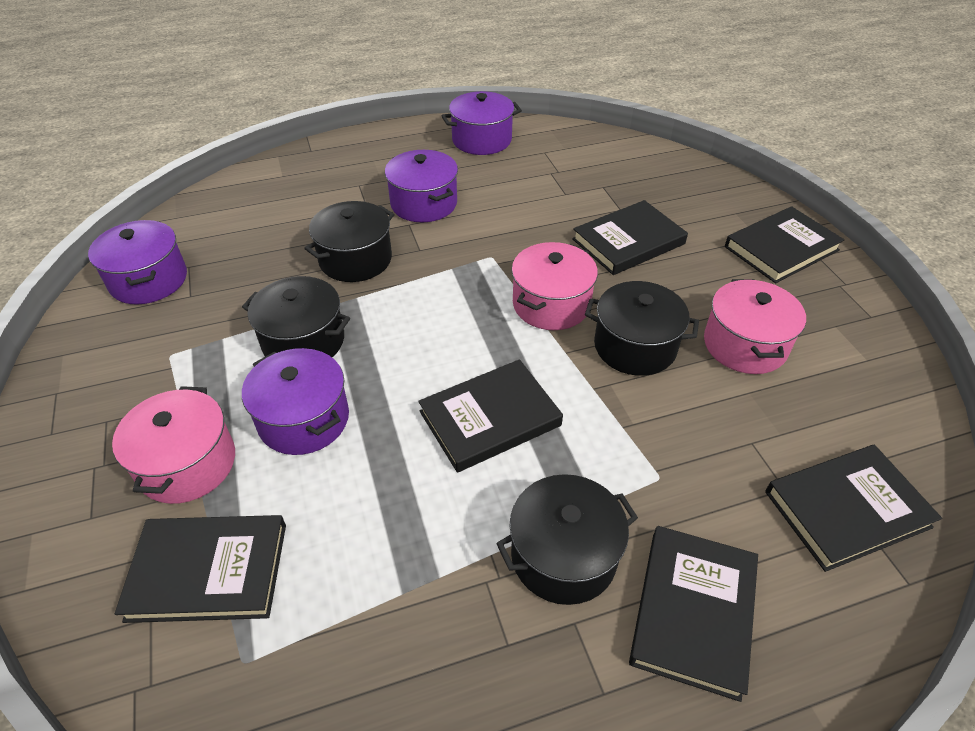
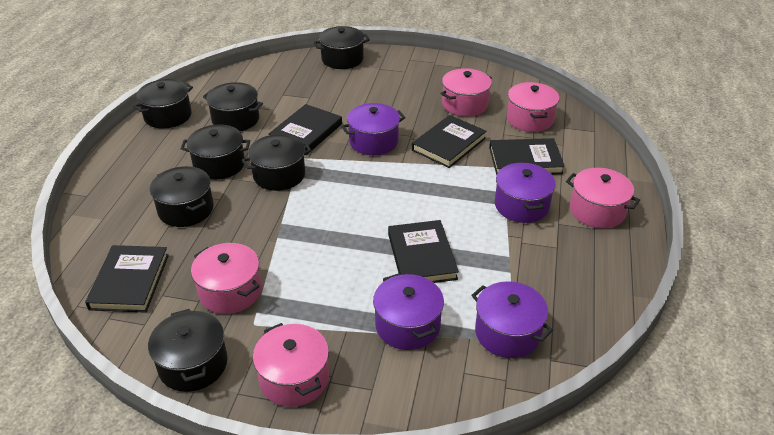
black book: 6 -> 5
black pot: 4 -> 7
pink pot: 3 -> 5

